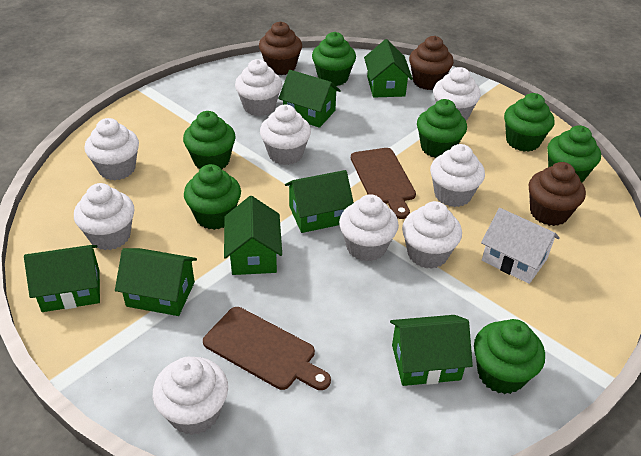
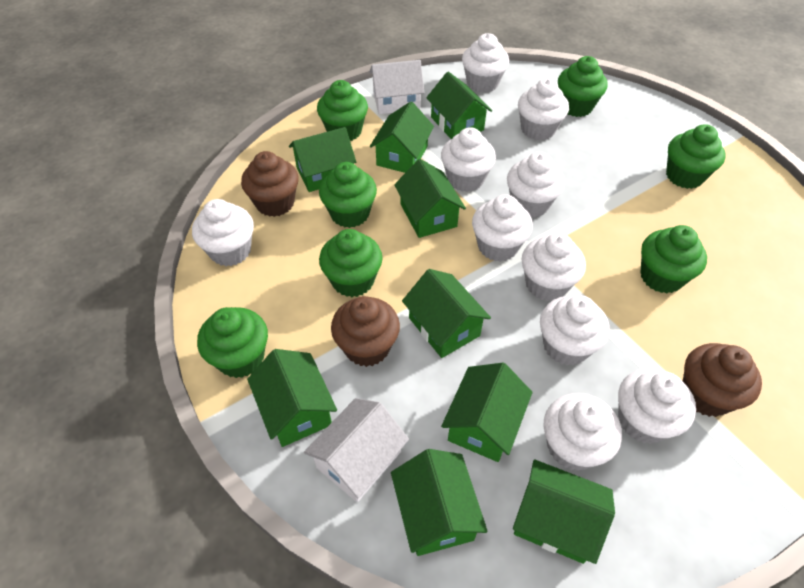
brown cutting board: 2 -> 0
green house: 7 -> 9
white cupcake: 9 -> 10
white house: 1 -> 2

